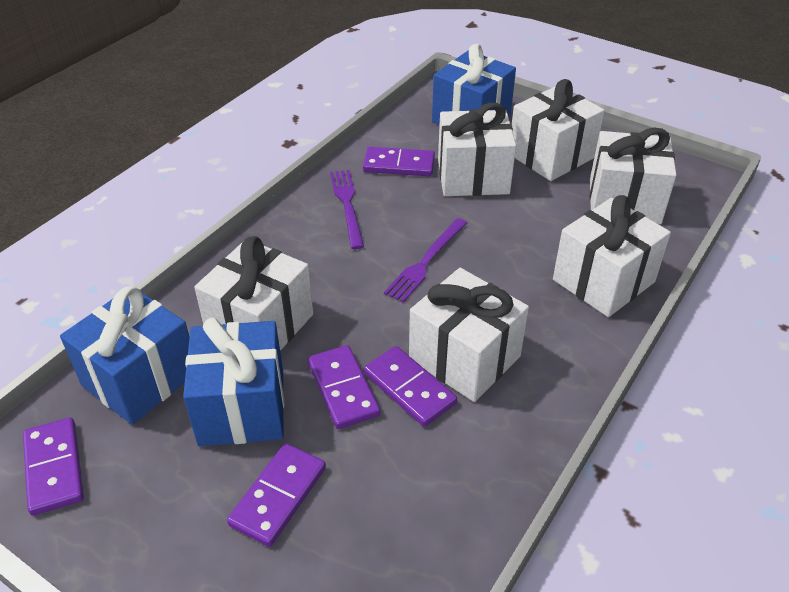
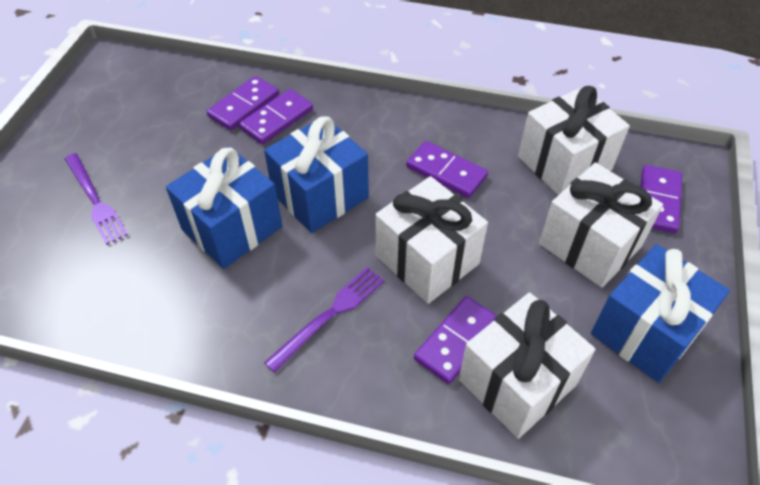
white gift: 6 -> 4

